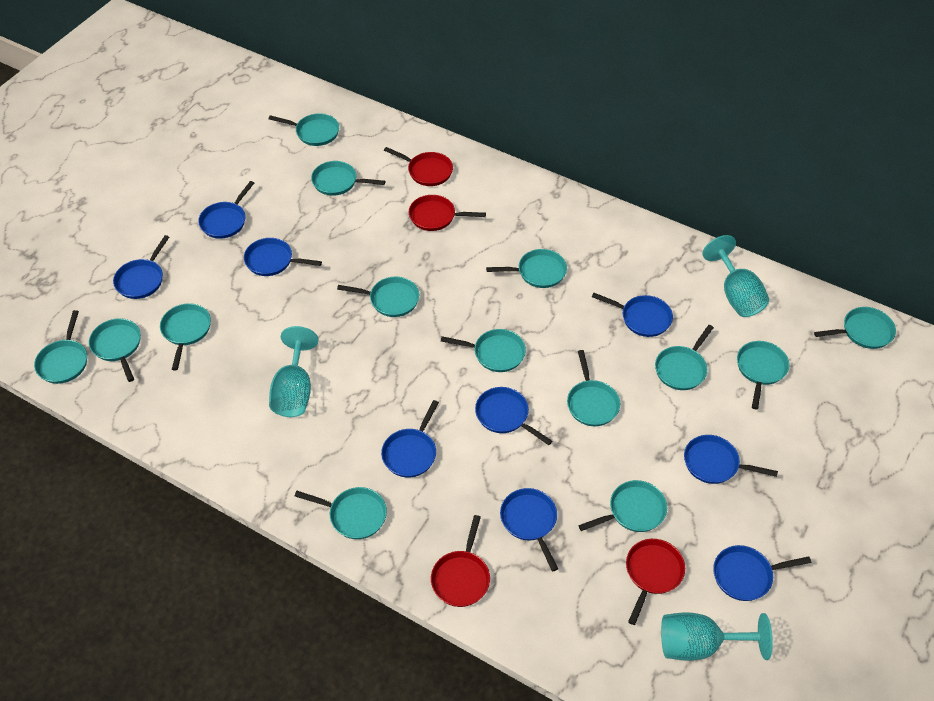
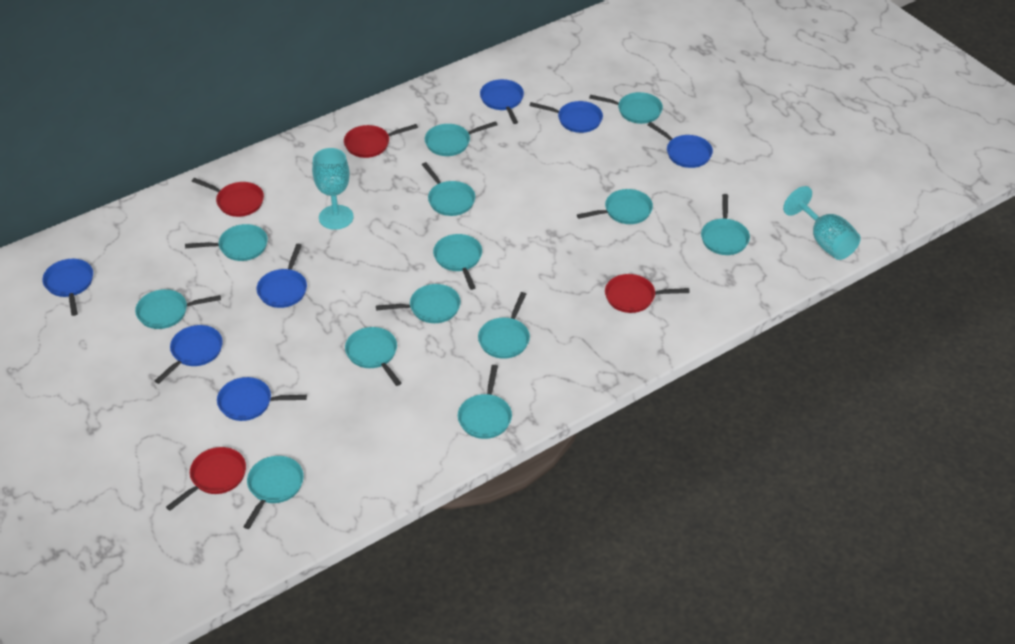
blue pan: 9 -> 7
turquoise goblet: 3 -> 2
turquoise pan: 14 -> 13

